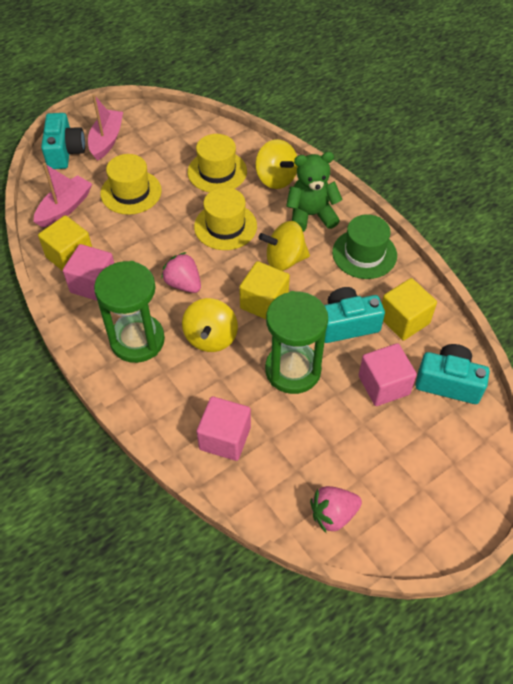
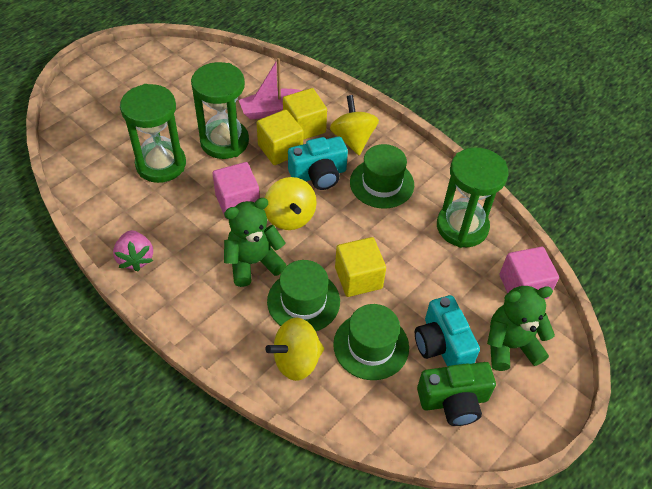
green camera: 0 -> 1
green hat: 1 -> 3
green hourglass: 2 -> 3
green teddy bear: 1 -> 2
pink boat: 2 -> 1
pink cube: 3 -> 2
pink strawberry: 2 -> 1
turquoise camera: 3 -> 2
yellow hat: 3 -> 0

